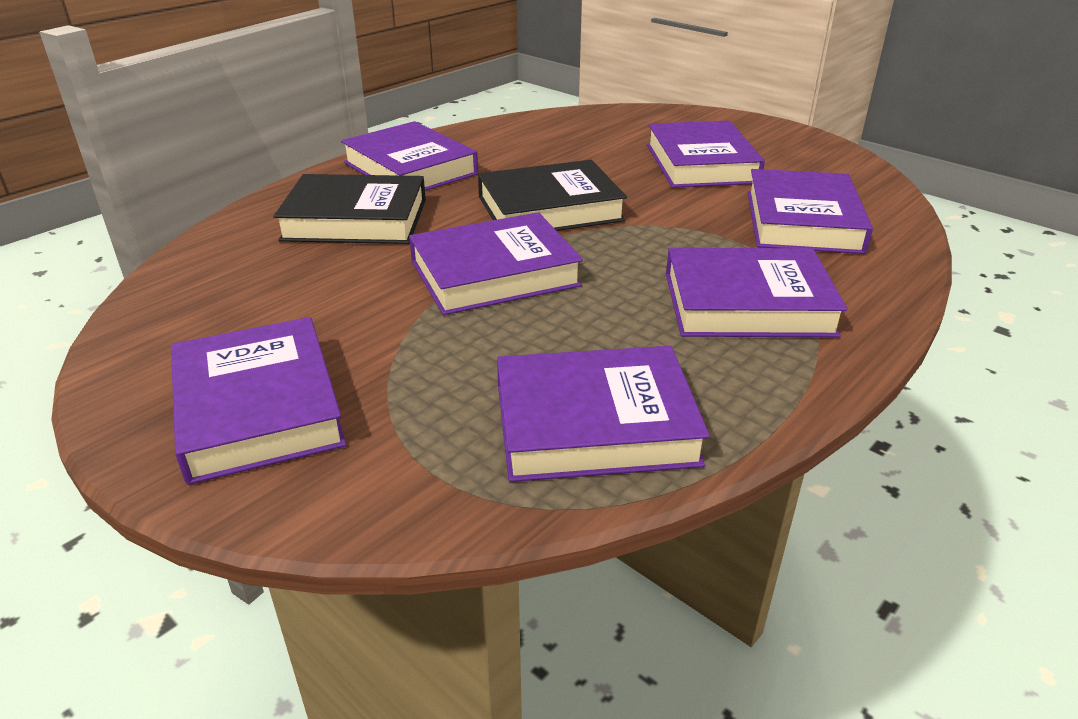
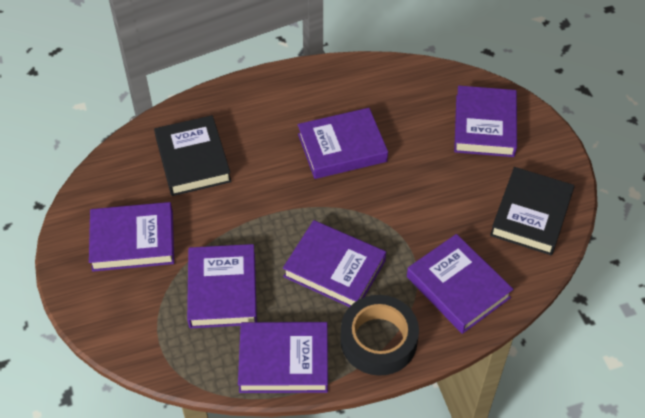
black tape: 0 -> 1

